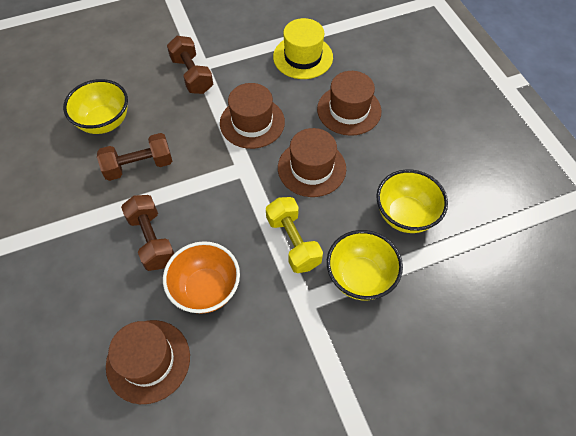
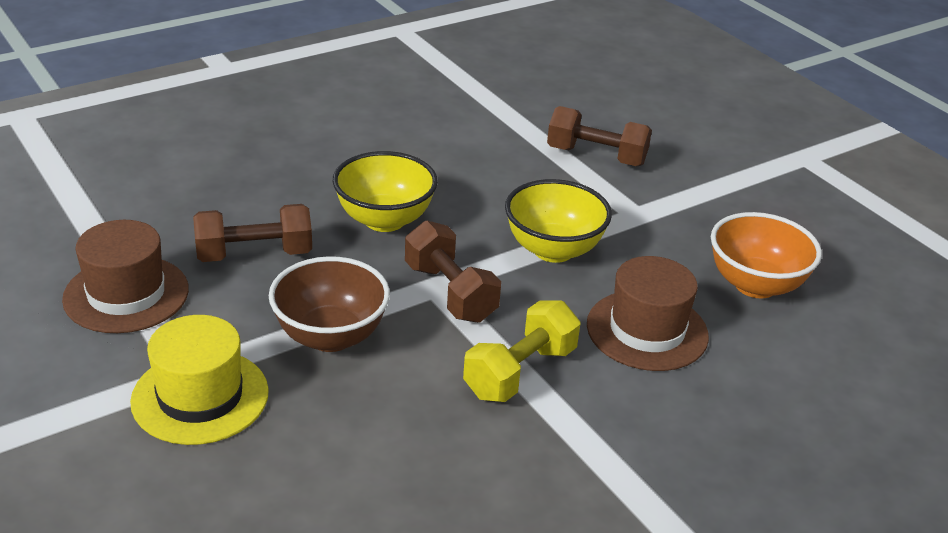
brown bowl: 0 -> 1
brown hat: 4 -> 2
yellow bowl: 3 -> 2

